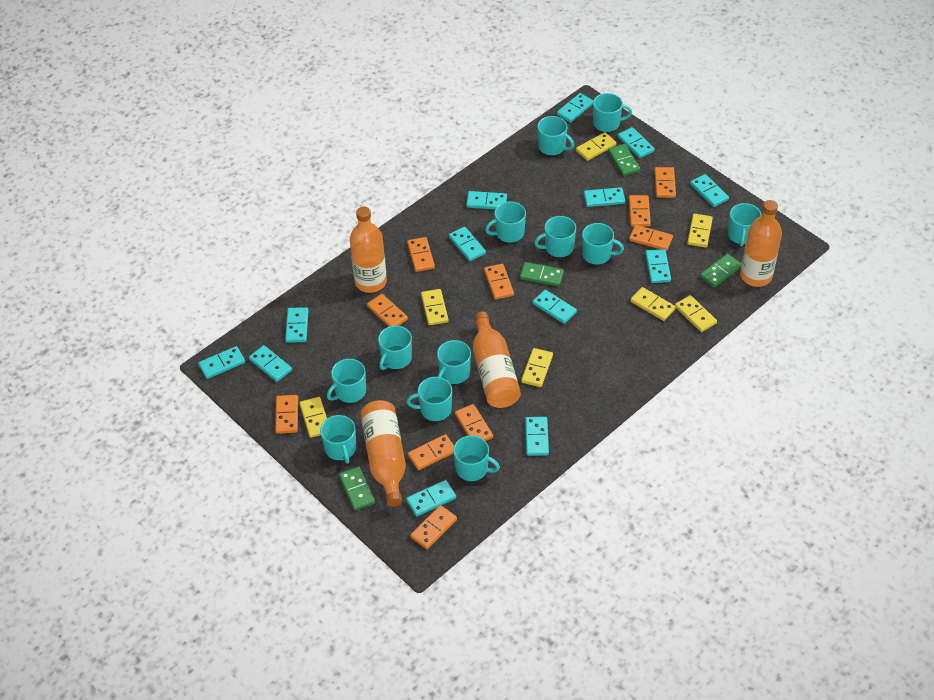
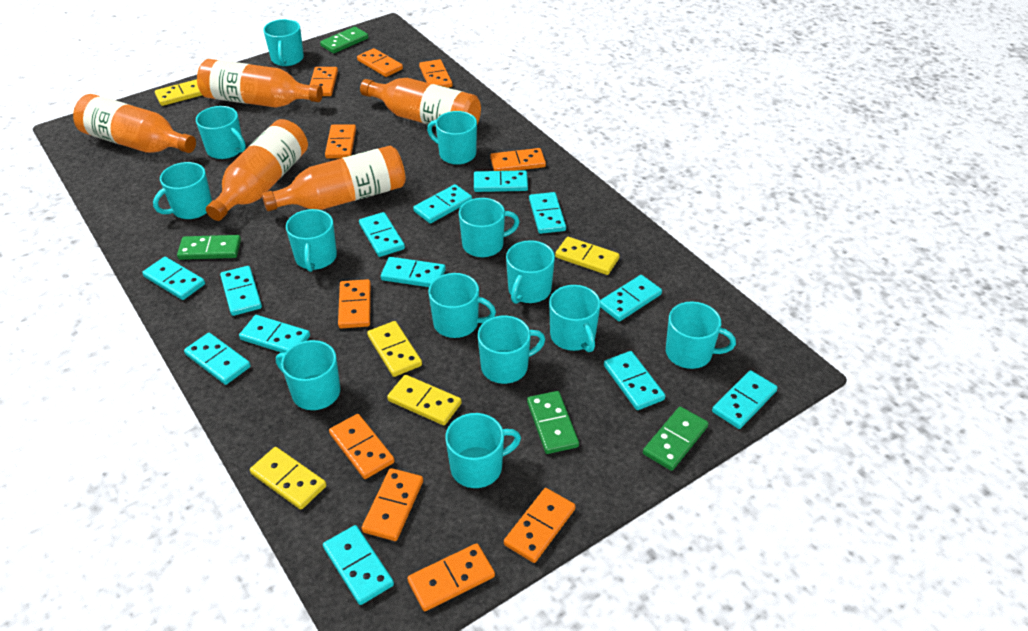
orange bottle: 4 -> 5
turquoise mug: 12 -> 13
yellow domino: 7 -> 5

